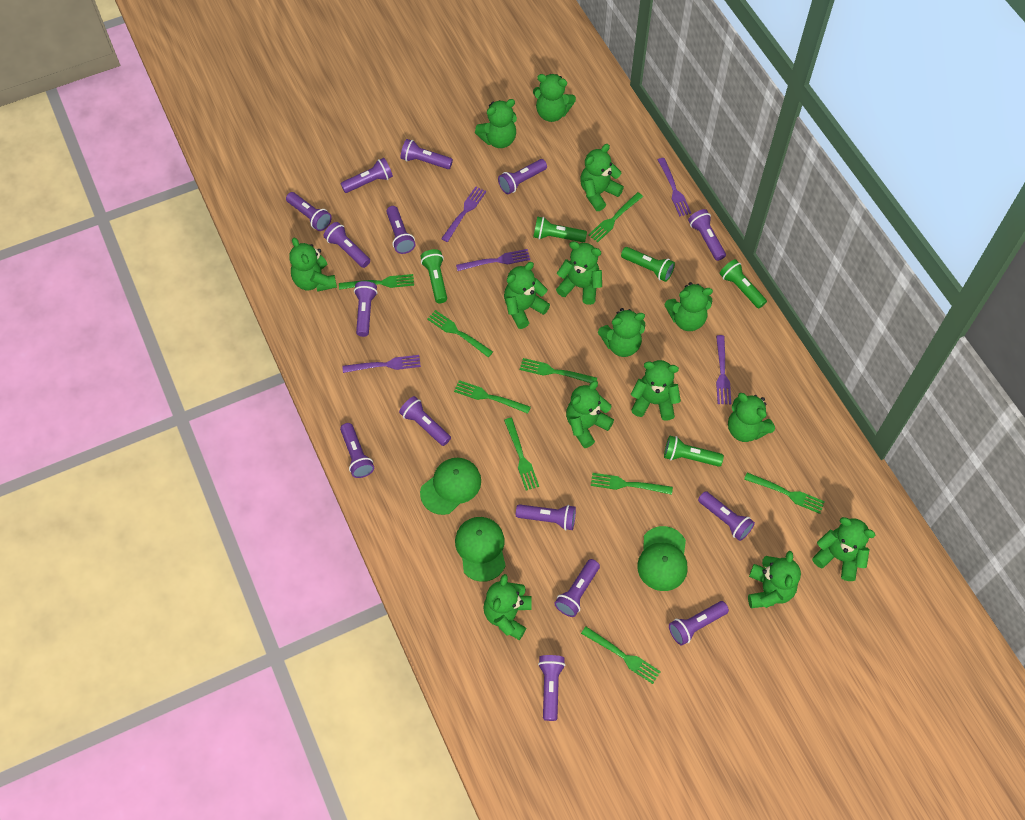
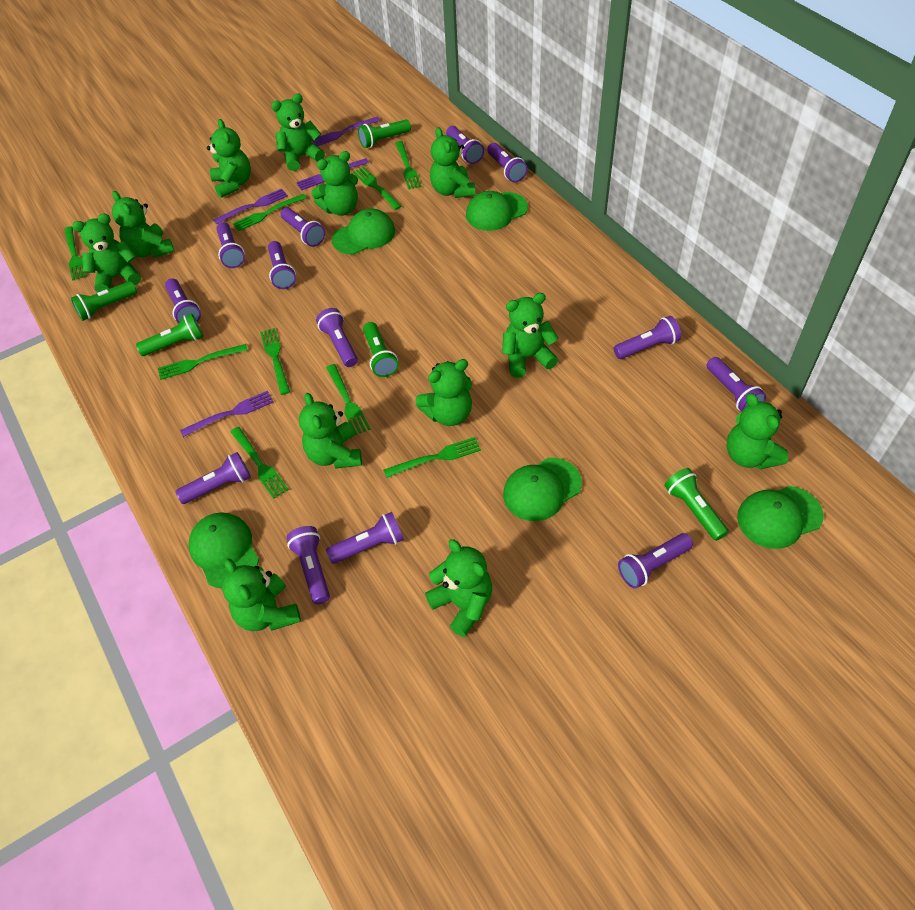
green cap: 3 -> 5
green teddy bear: 14 -> 12
purple flashlight: 15 -> 13
purple fork: 5 -> 4

